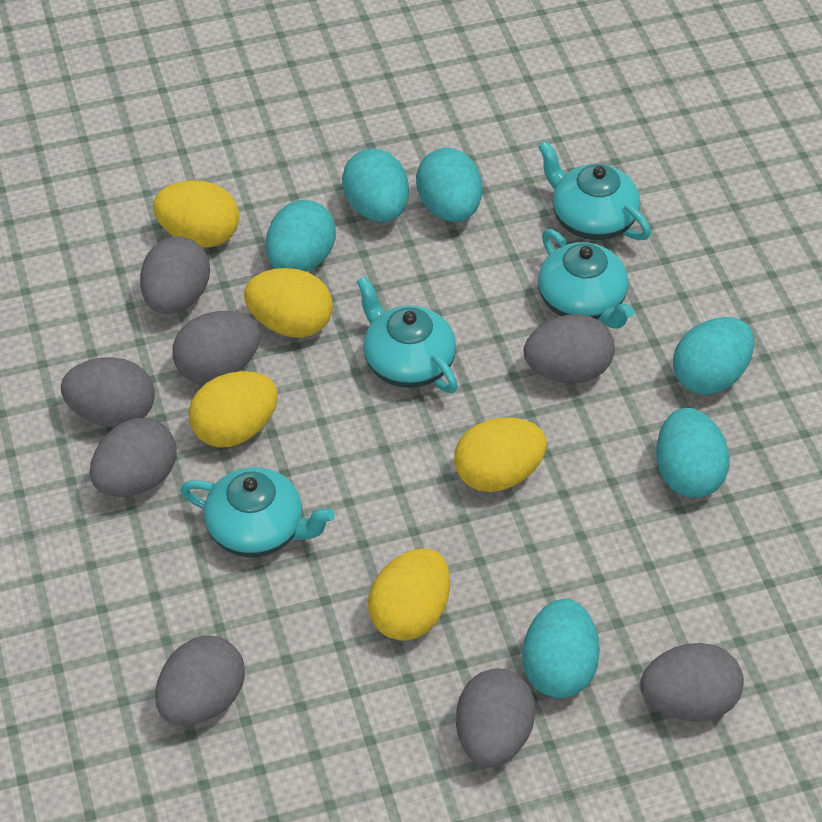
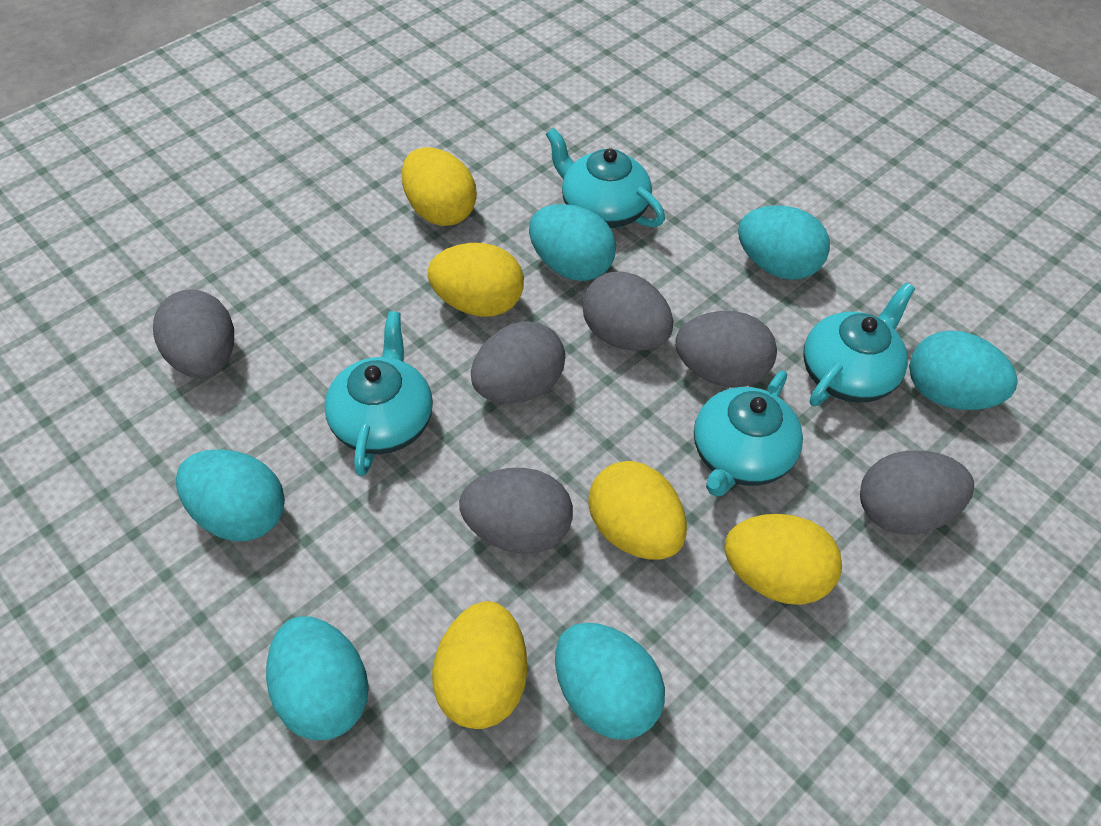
grey egg: 8 -> 6

